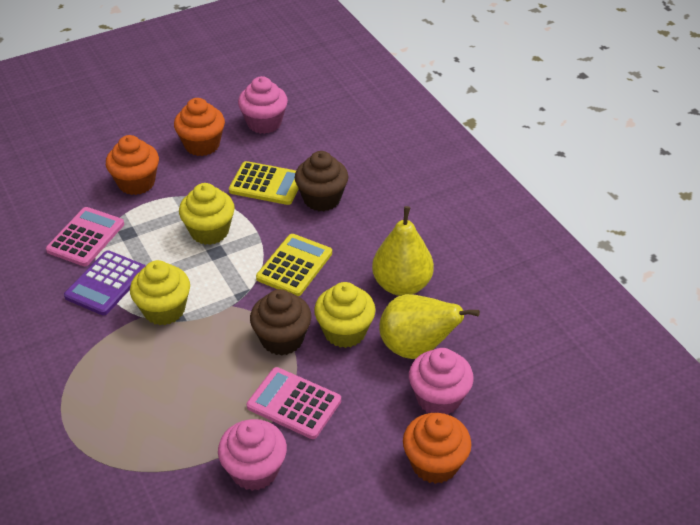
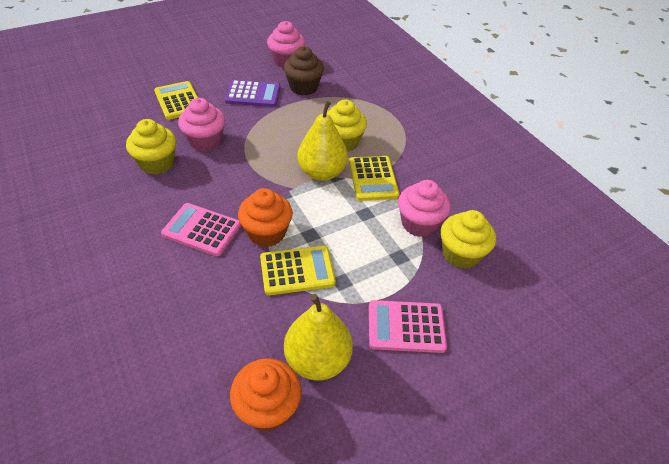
brown cupcake: 2 -> 1
orange cupcake: 3 -> 2
yellow calculator: 2 -> 3

